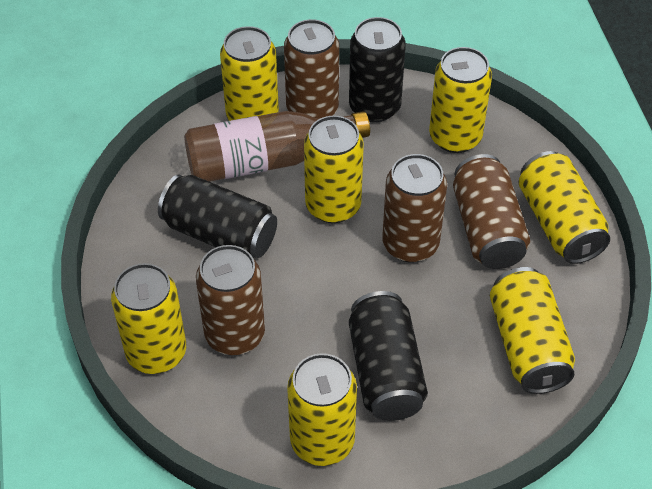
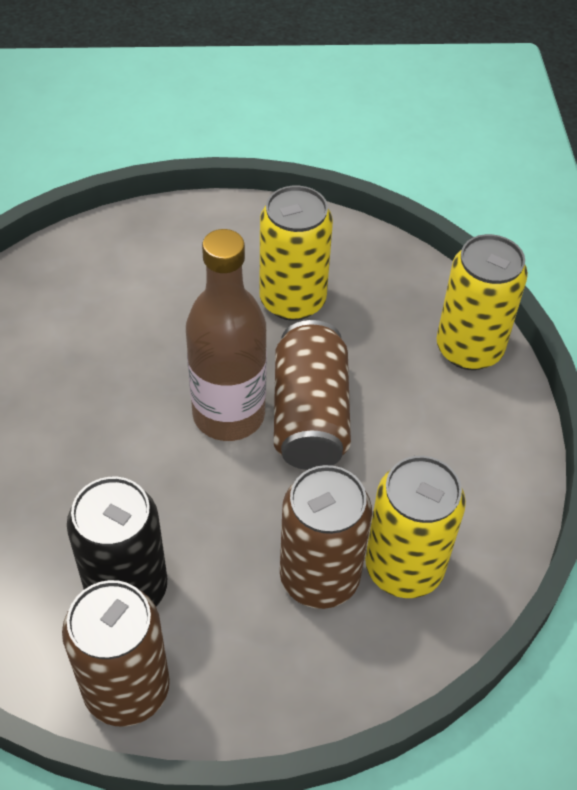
black can: 3 -> 1
brown can: 4 -> 3
yellow can: 7 -> 3

